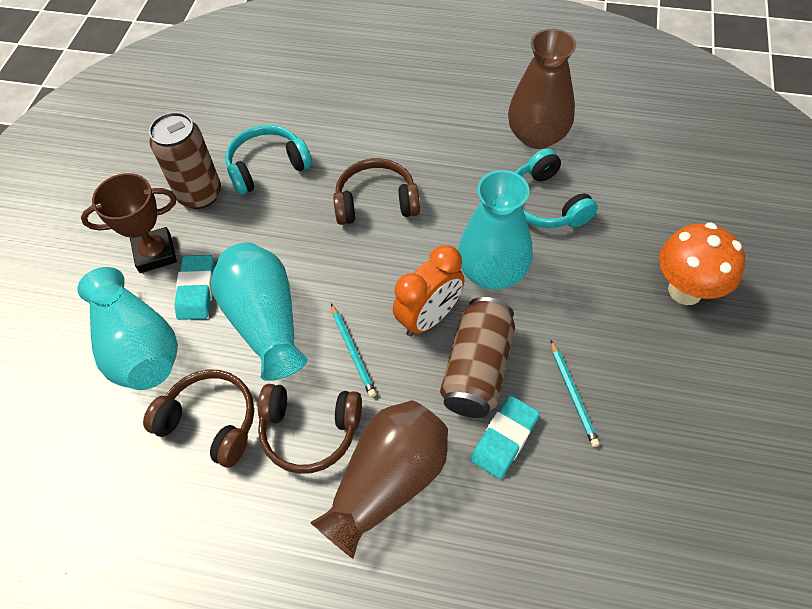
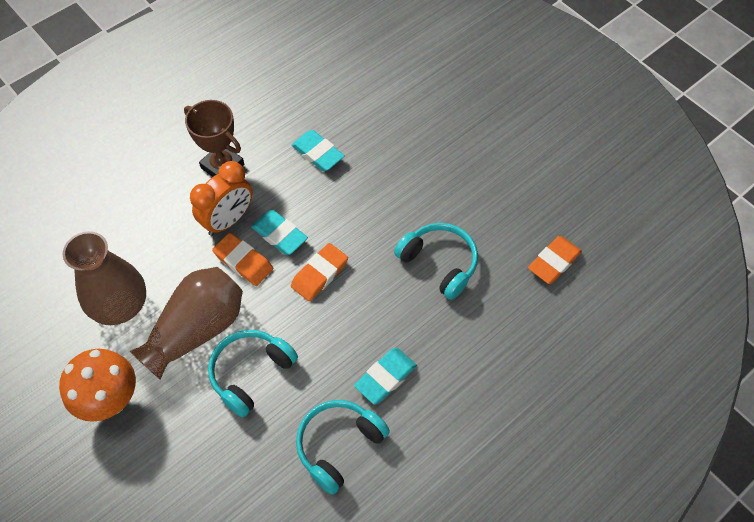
brown can: 2 -> 0
brown headphones: 3 -> 0
orange eraser: 0 -> 3
turquoise eraser: 2 -> 3
turquoise headphones: 2 -> 3
turquoise pencil: 2 -> 0
turquoise vase: 3 -> 0

